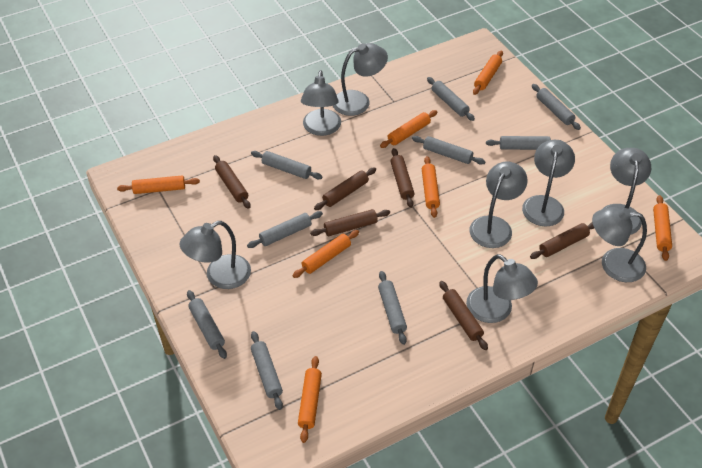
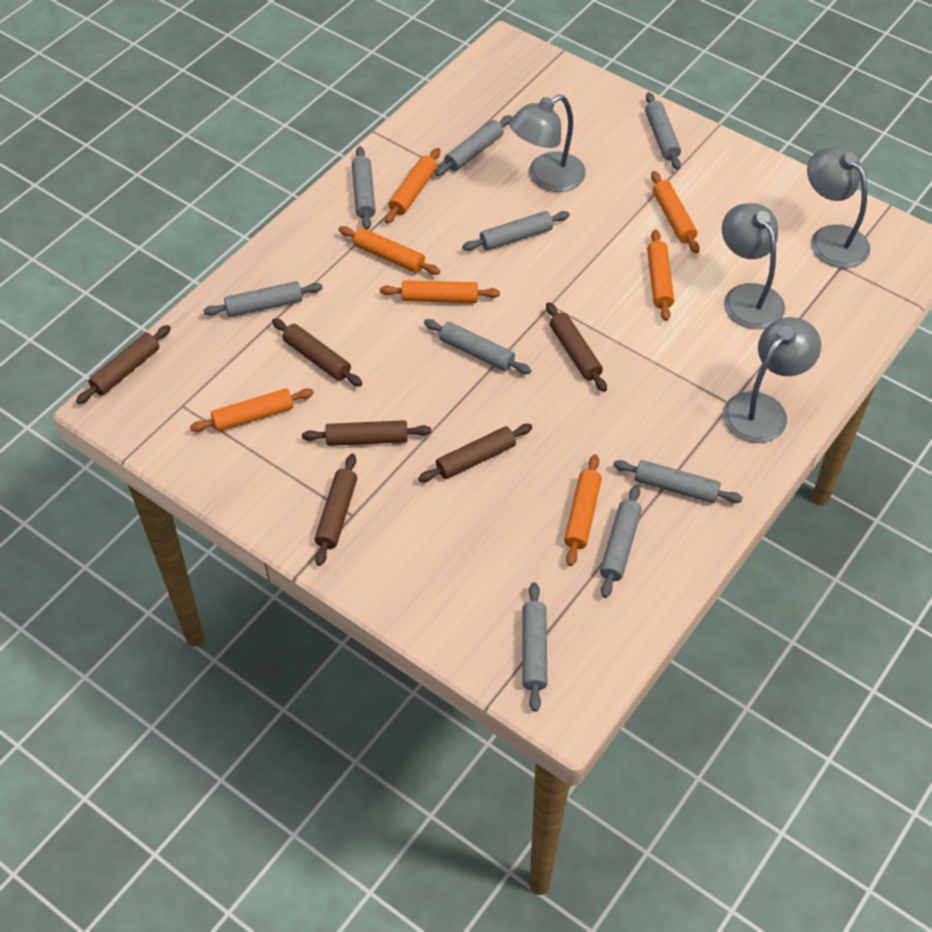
grey lamp: 8 -> 4

